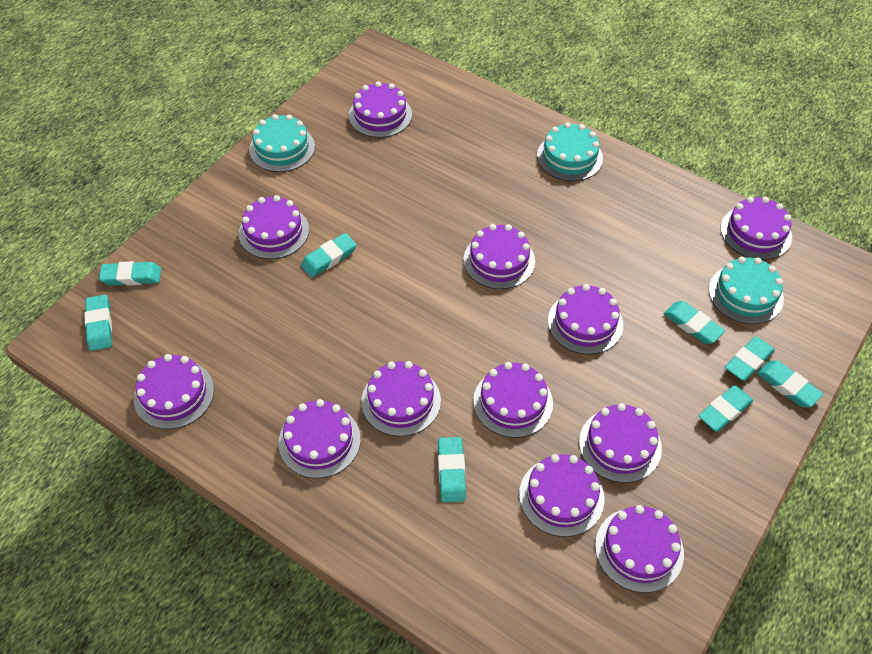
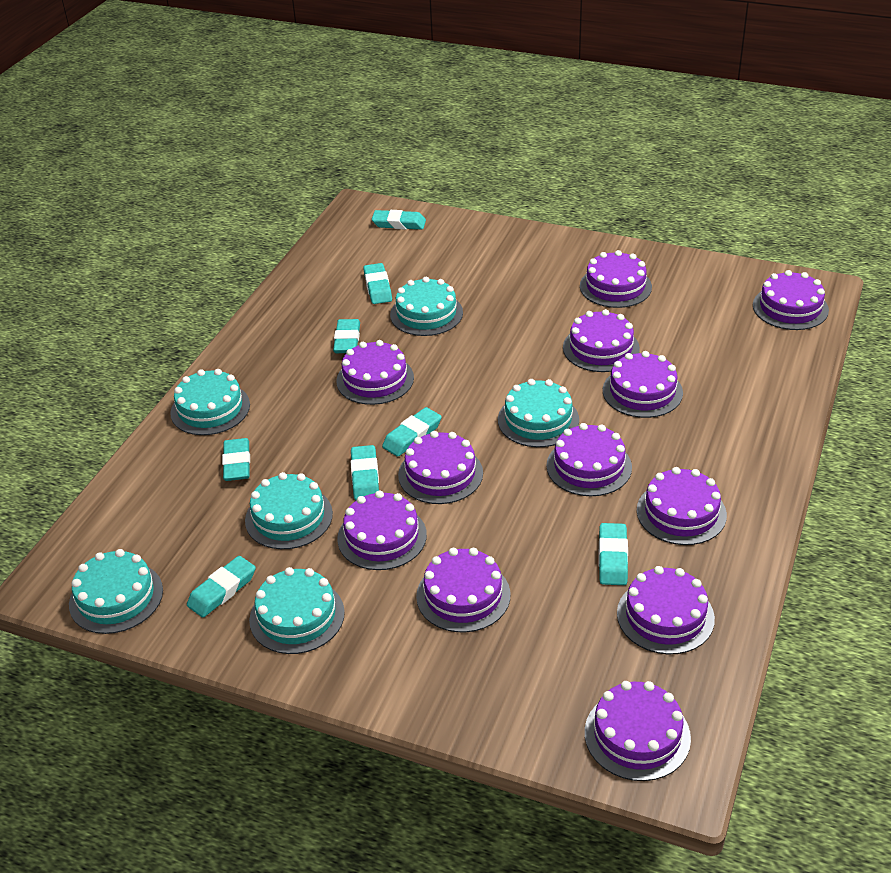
turquoise cake: 3 -> 6

